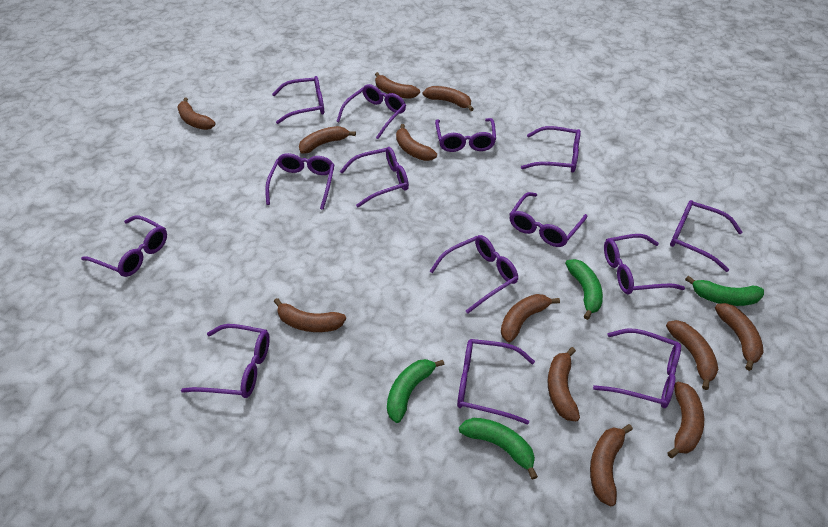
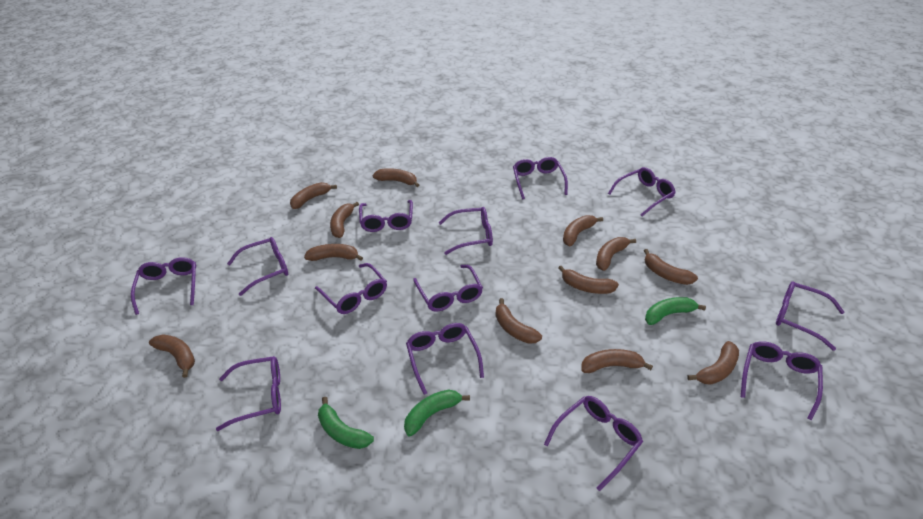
green banana: 4 -> 3
purple glasses: 14 -> 13

